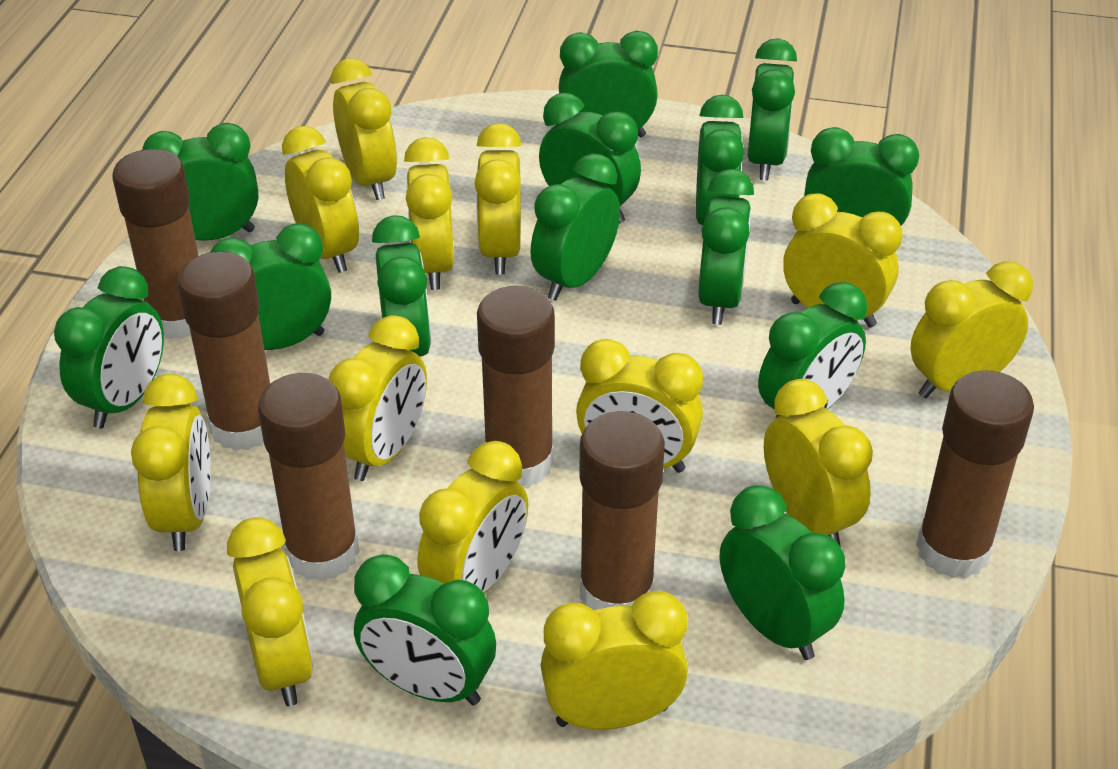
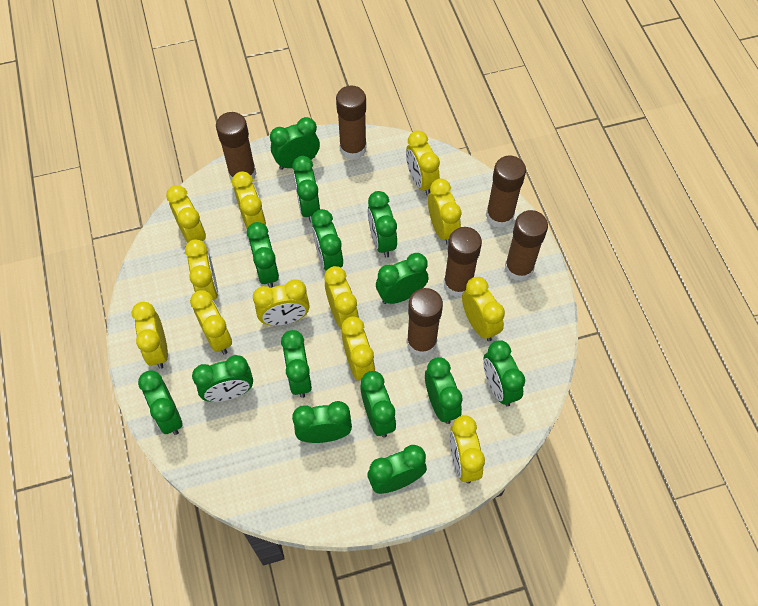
yellow clock: 13 -> 12

